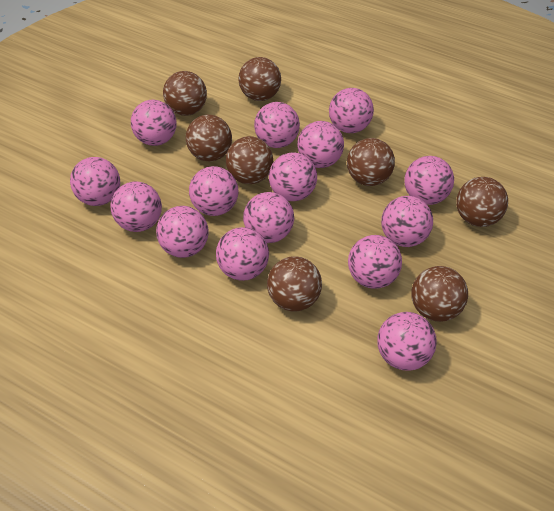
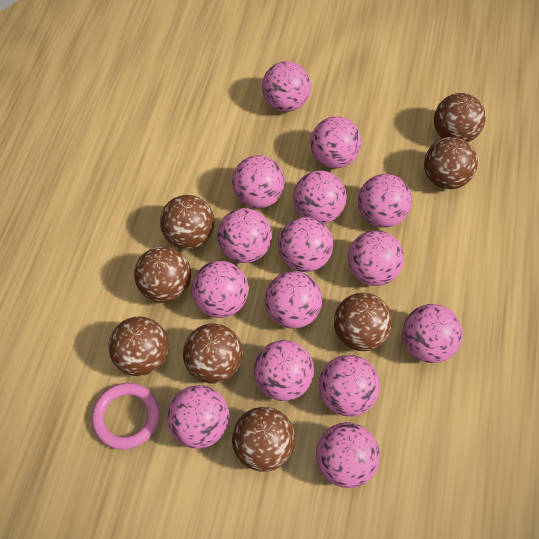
pink ring: 0 -> 1

